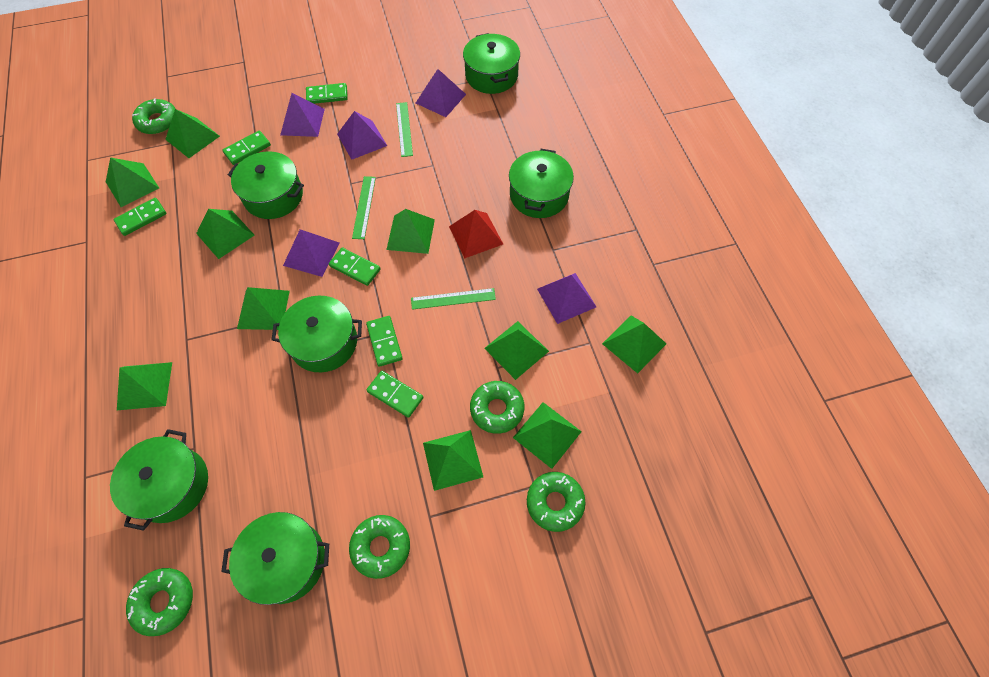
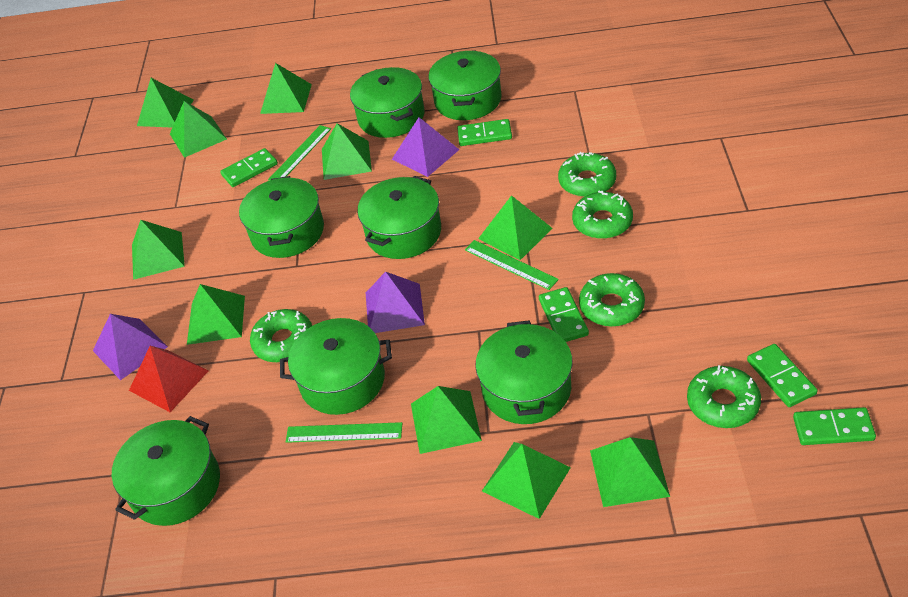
green domino: 6 -> 5
green pot: 6 -> 7
purple pyramid: 5 -> 3

